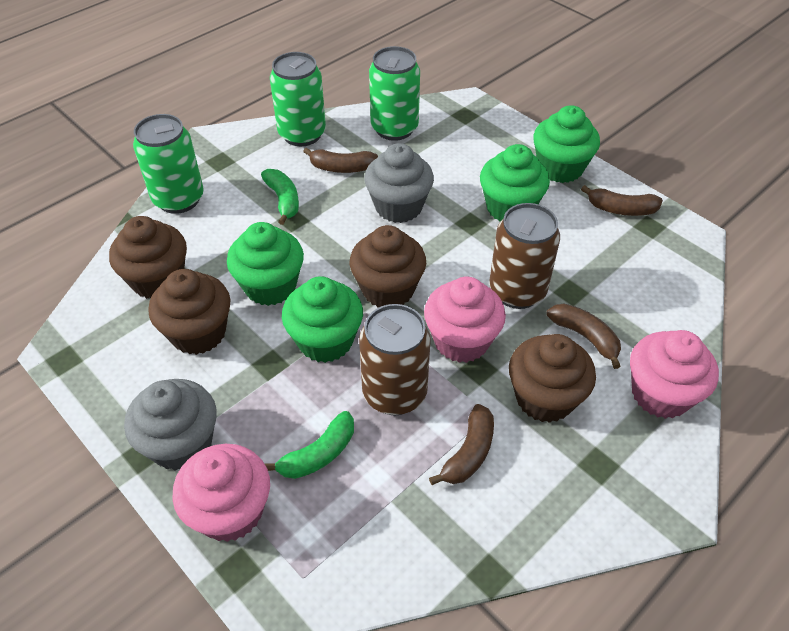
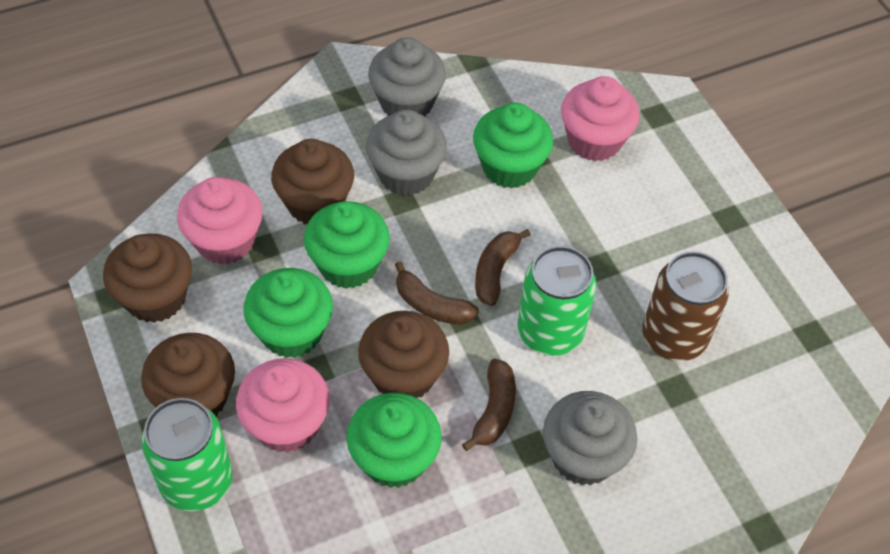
brown banana: 4 -> 3
brown can: 2 -> 1
green banana: 2 -> 0
green can: 3 -> 2
grey cupcake: 2 -> 3

